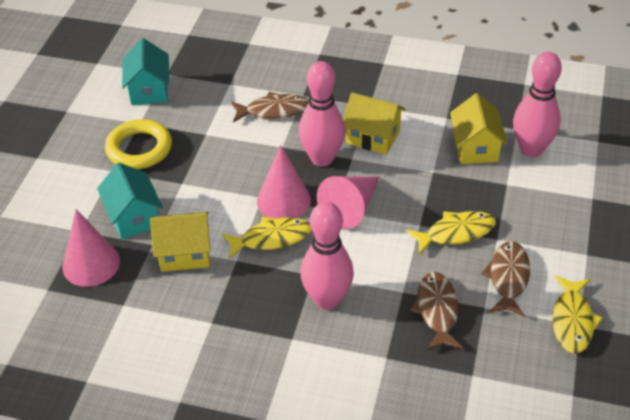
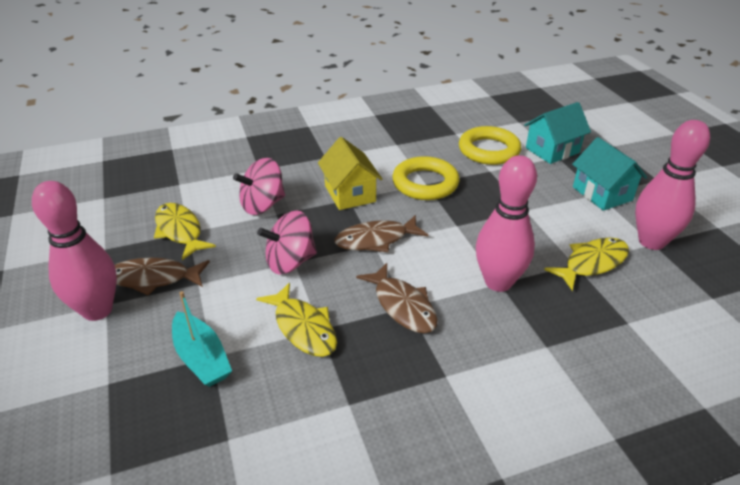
pink cone: 3 -> 0
pink spinning top: 0 -> 2
turquoise boat: 0 -> 1
yellow house: 3 -> 1
yellow ring: 1 -> 2

